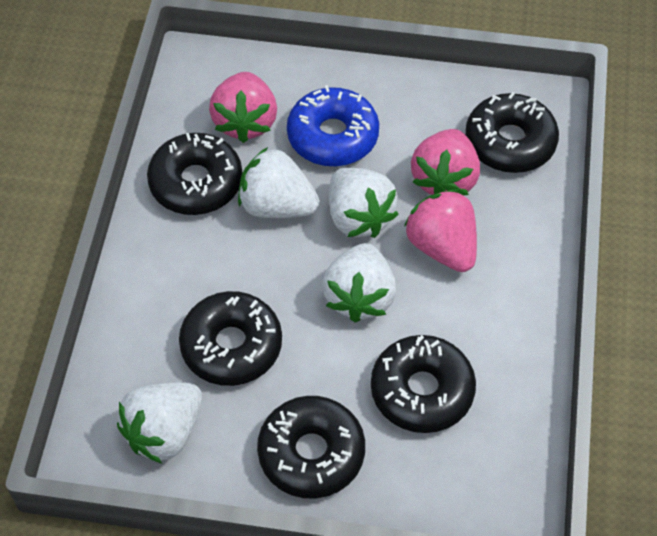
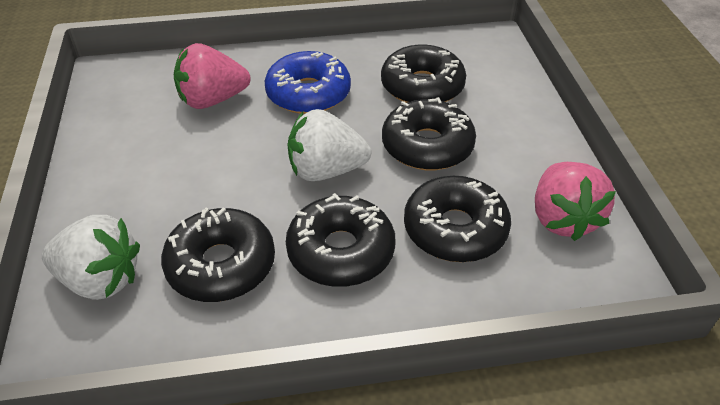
pink strawberry: 3 -> 2
white strawberry: 4 -> 2

